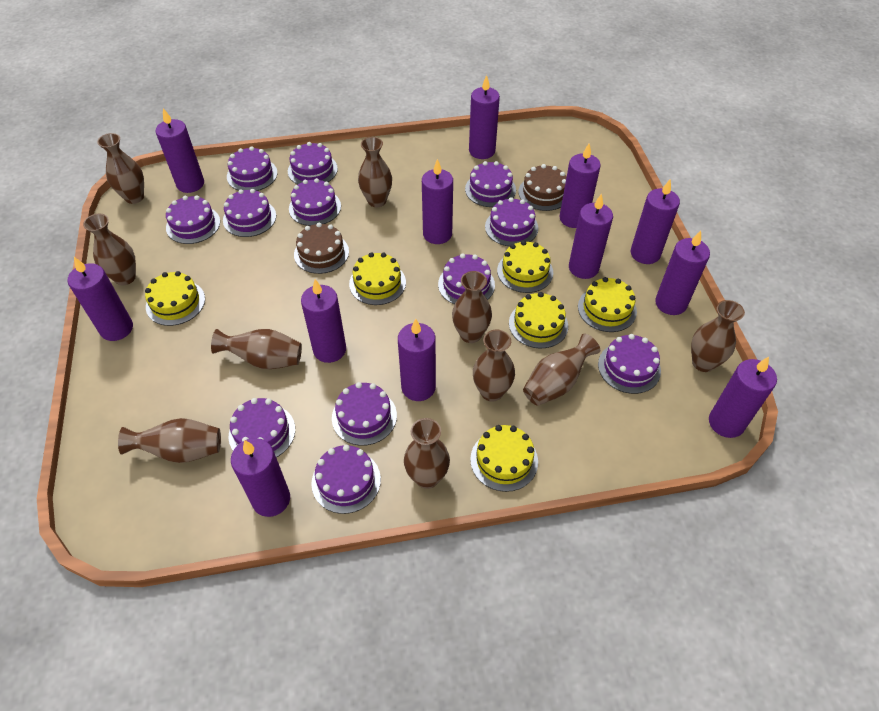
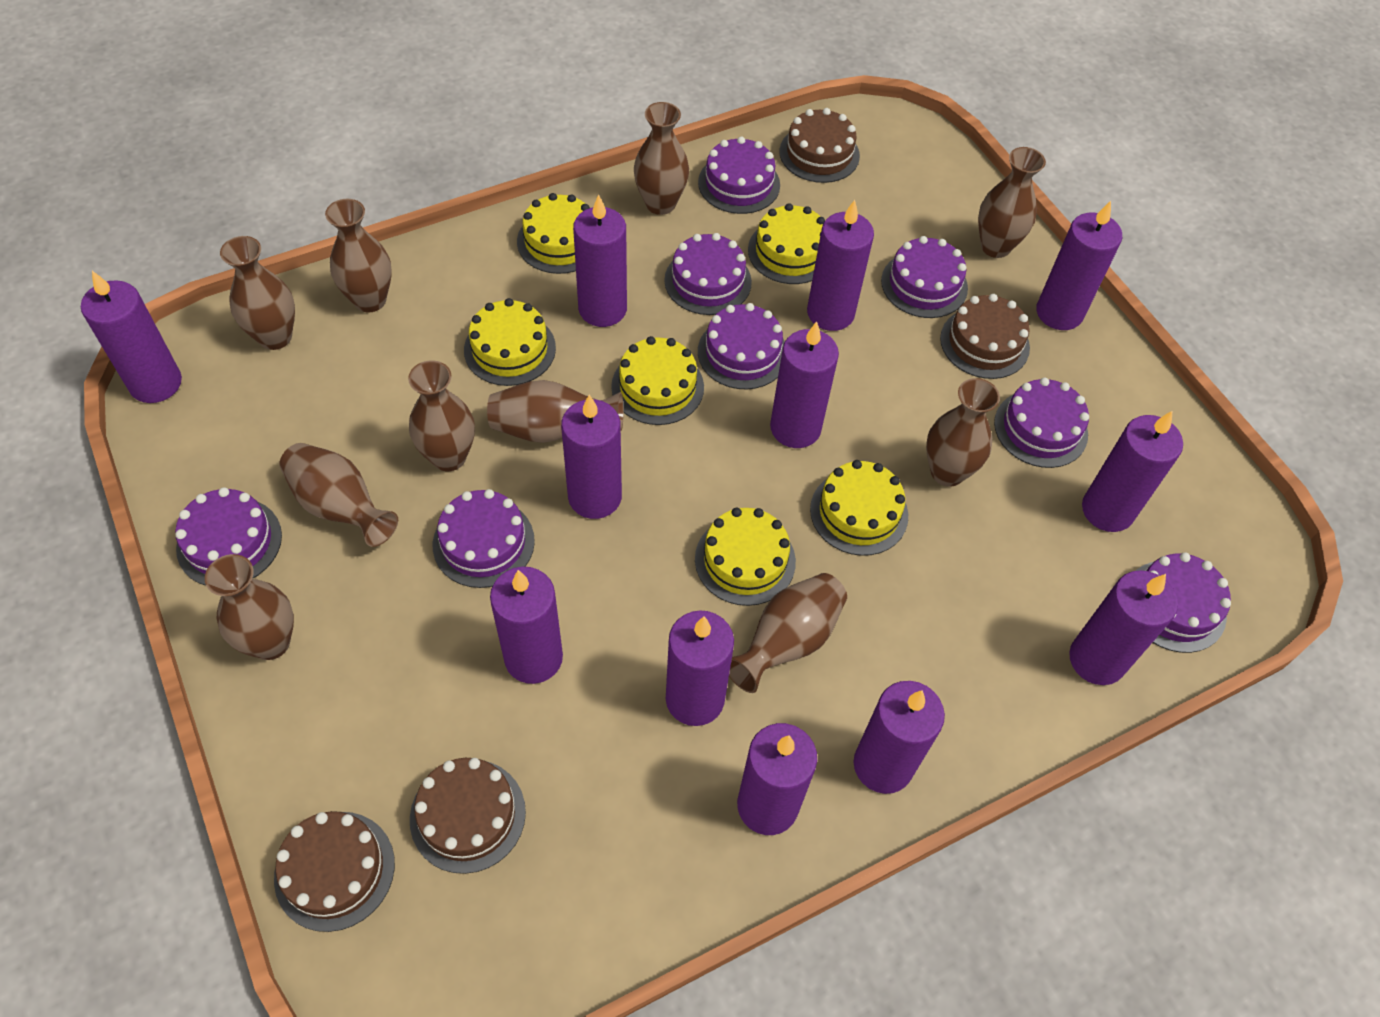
brown cake: 2 -> 4
purple cake: 12 -> 8

